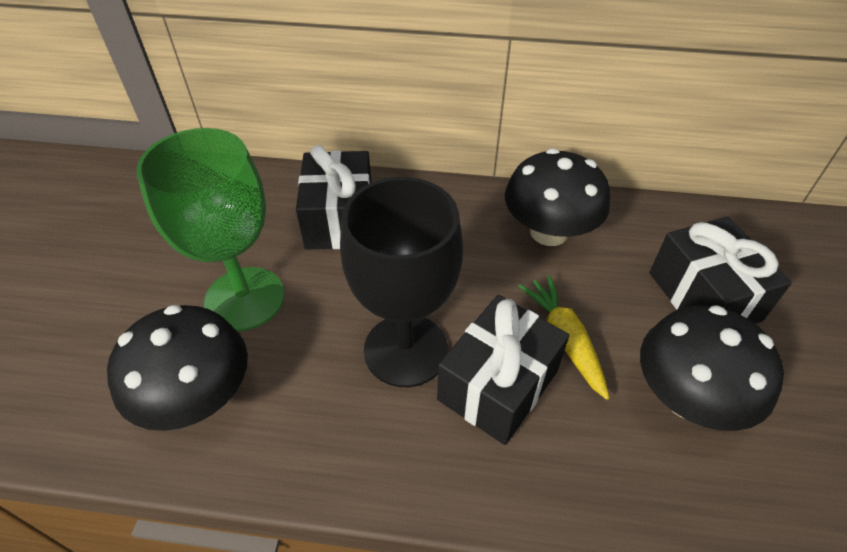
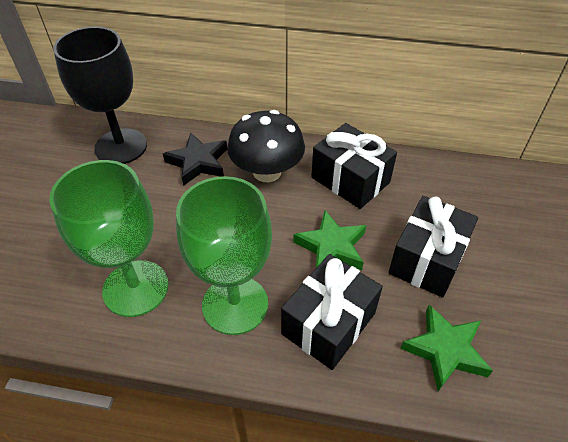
black mushroom: 3 -> 1
black star: 0 -> 1
green goblet: 1 -> 2
green star: 0 -> 2
yellow carrot: 1 -> 0

